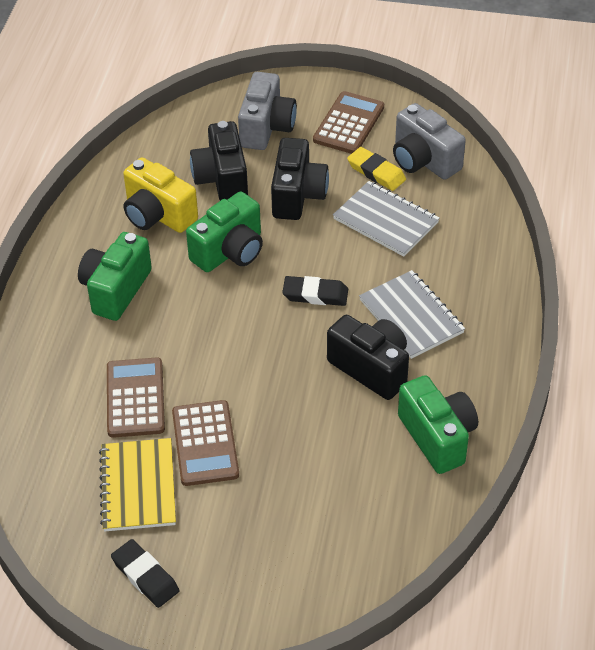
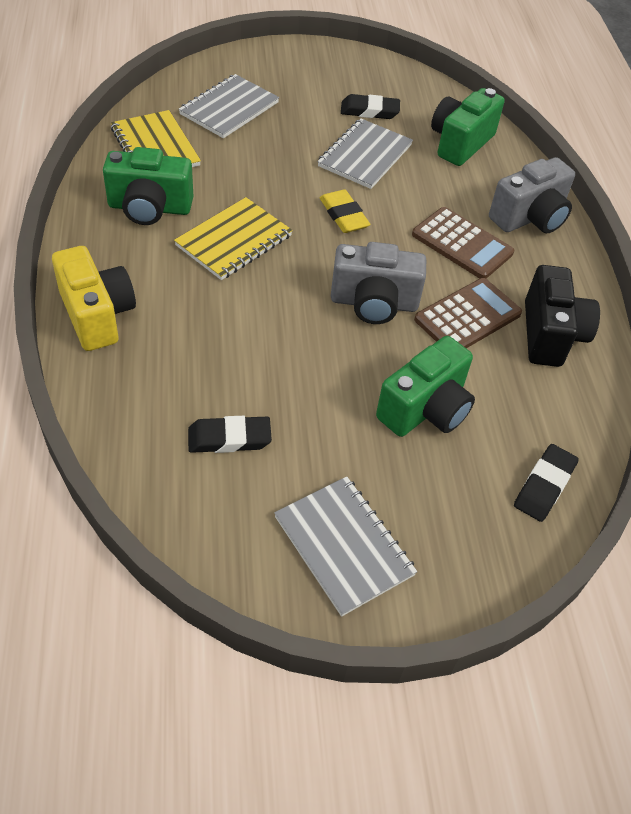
black camera: 3 -> 1
black eraser: 2 -> 3
brown calculator: 3 -> 2
grey notebook: 2 -> 3
yellow notebook: 1 -> 2

